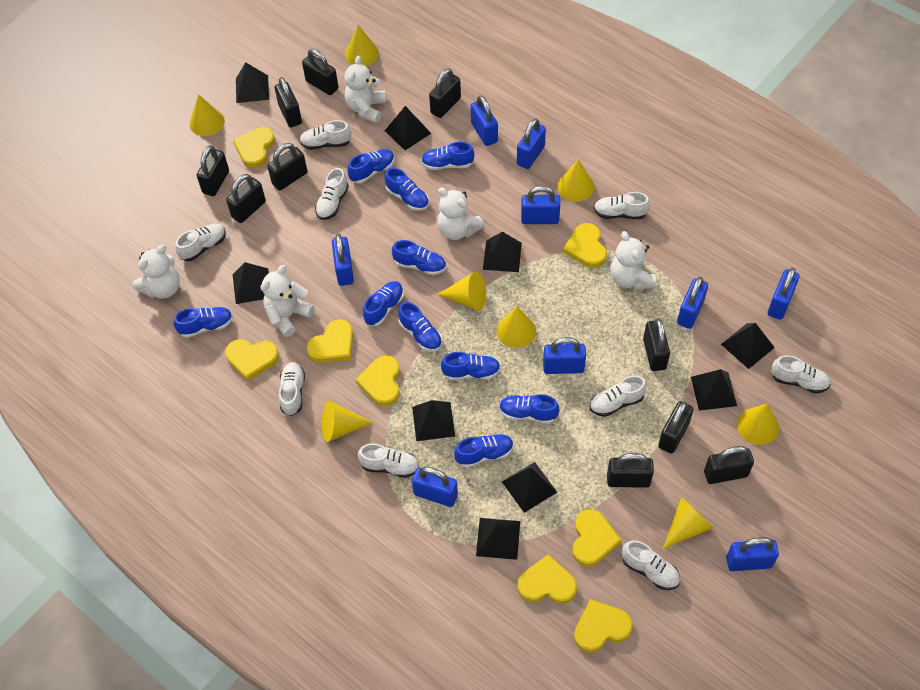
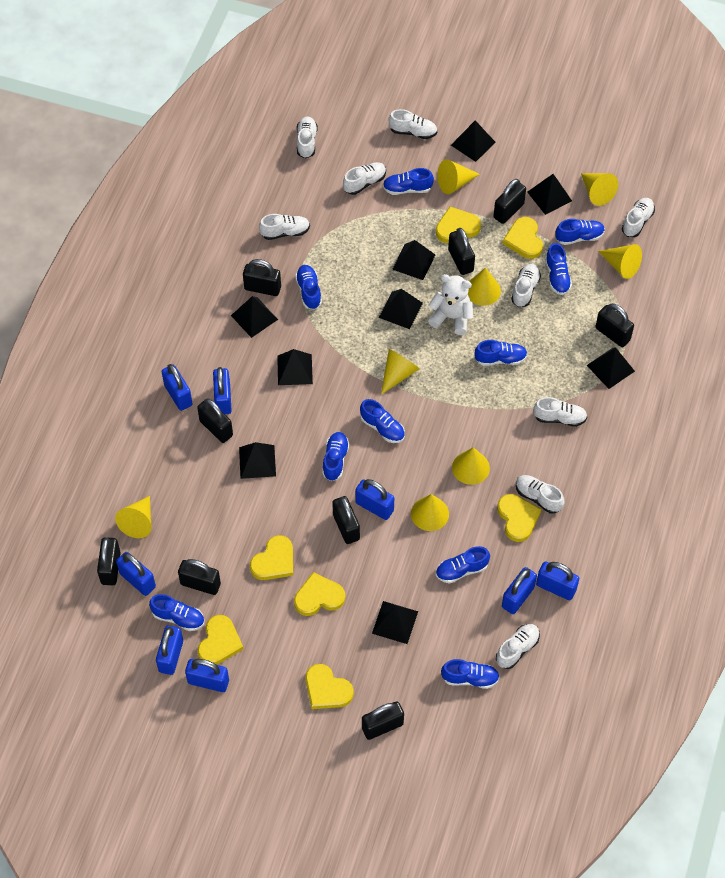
black padlock: 10 -> 9
blue padlock: 9 -> 8
white teddy bear: 5 -> 1
yellow heart: 8 -> 7

